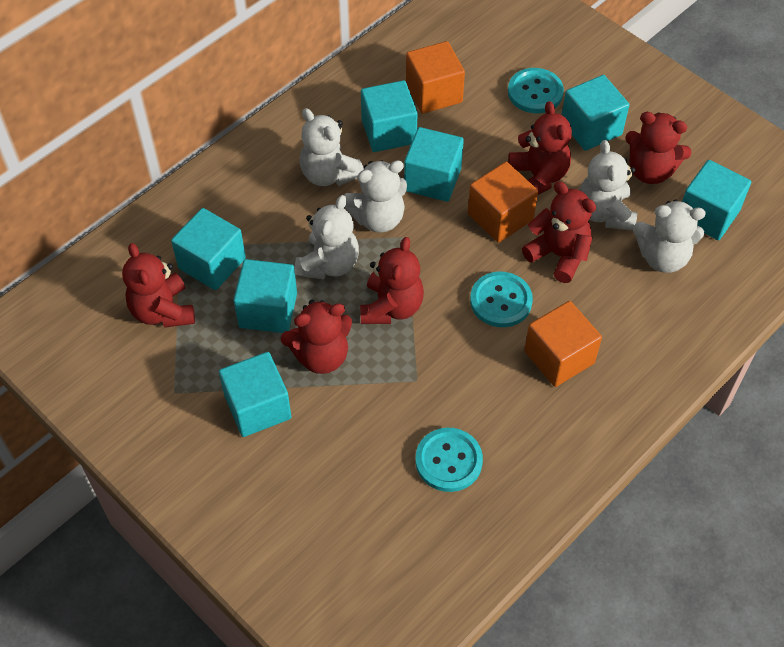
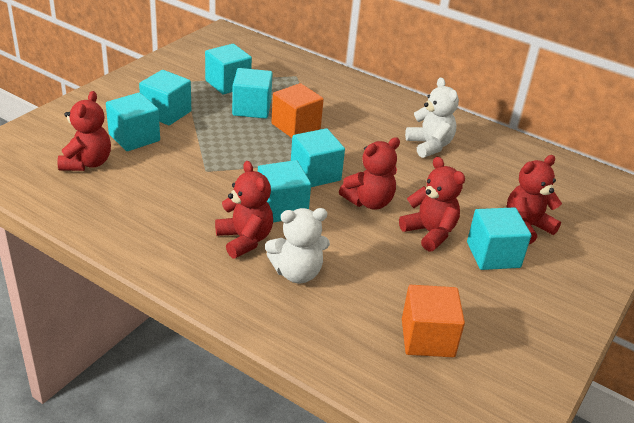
orange cube: 3 -> 2
red teddy bear: 6 -> 5
turquoise button: 3 -> 0
white teddy bear: 5 -> 2

